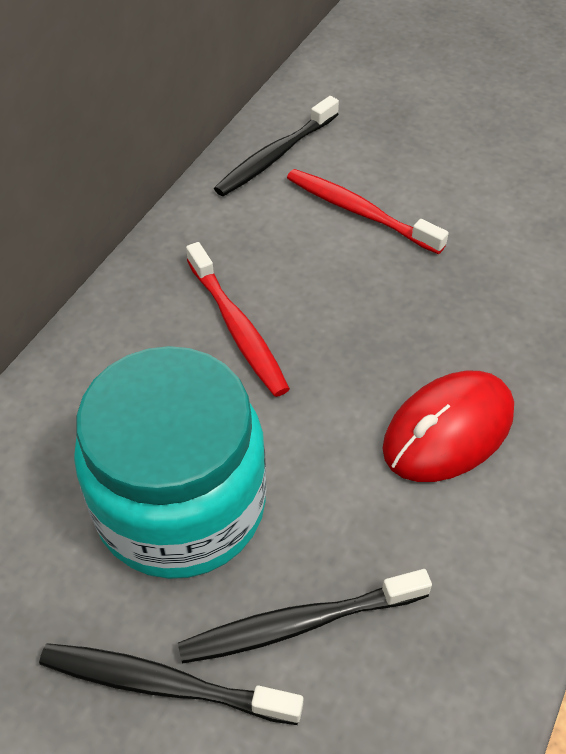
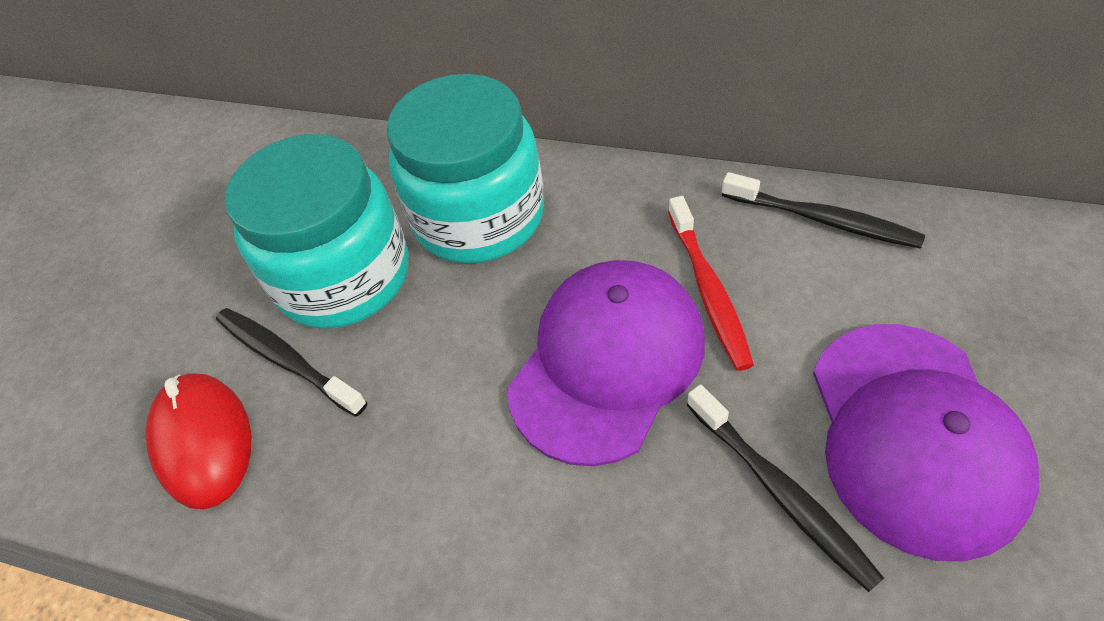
purple cap: 0 -> 2
red toothbrush: 2 -> 1
turquoise jar: 1 -> 2

